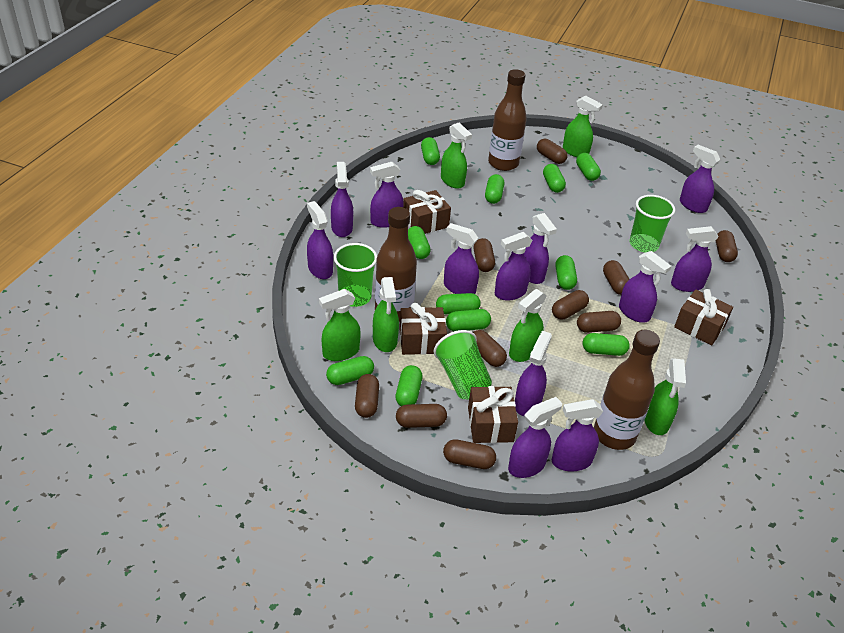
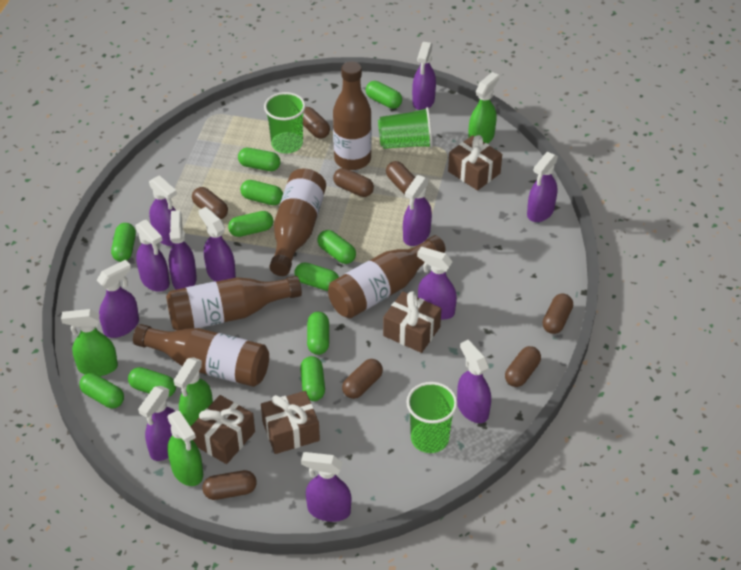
brown bottle: 3 -> 5
brown capsule: 10 -> 8
green spray bottle: 6 -> 4

